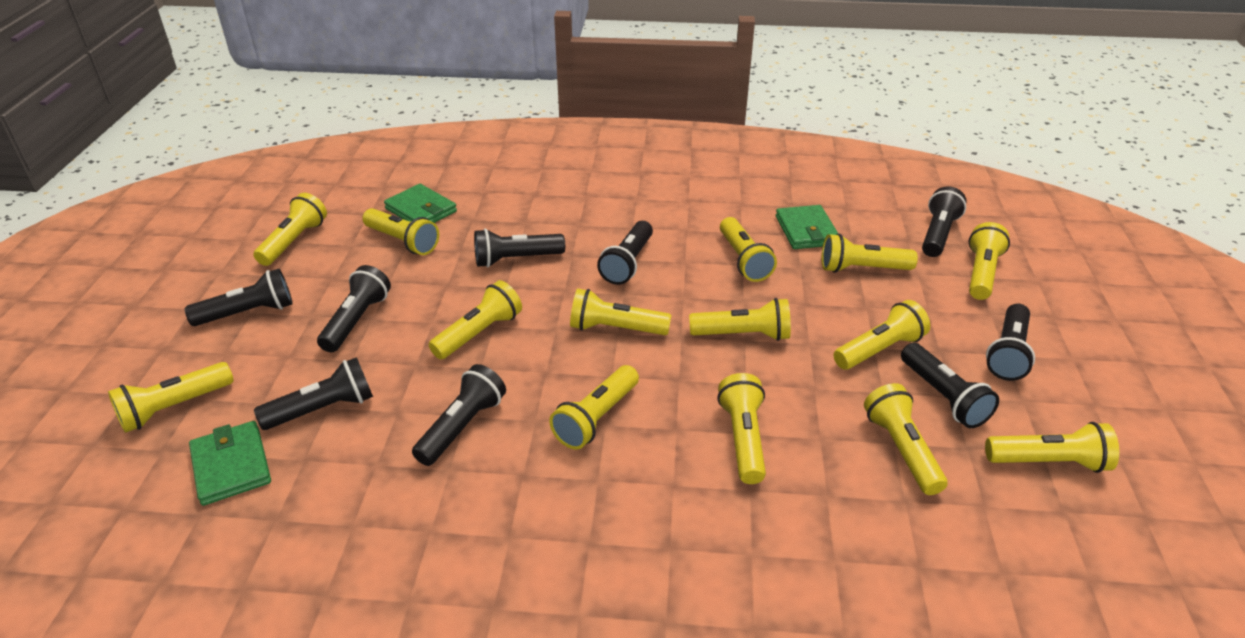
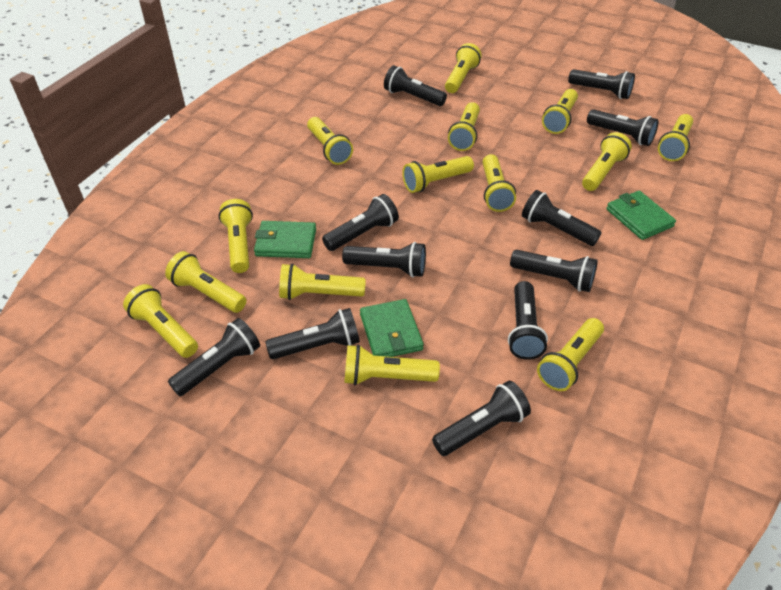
black flashlight: 9 -> 11

